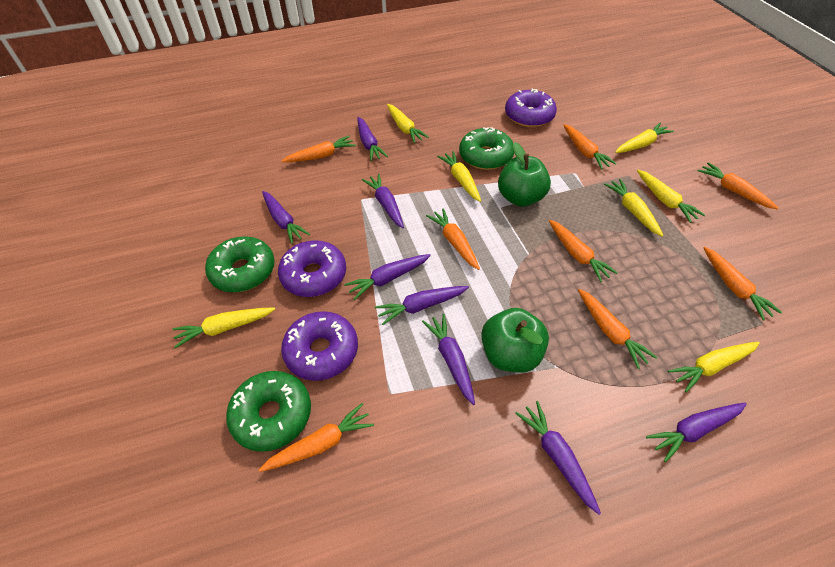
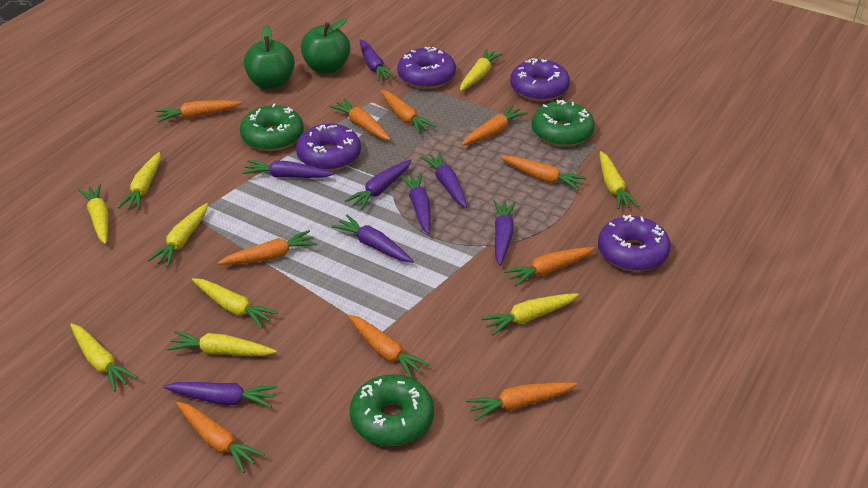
orange carrot: 8 -> 10
purple donut: 3 -> 4
yellow carrot: 7 -> 9

